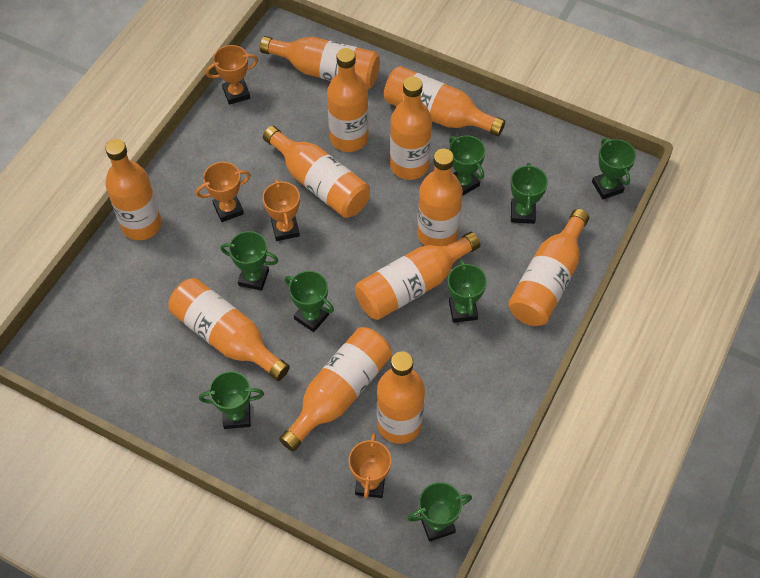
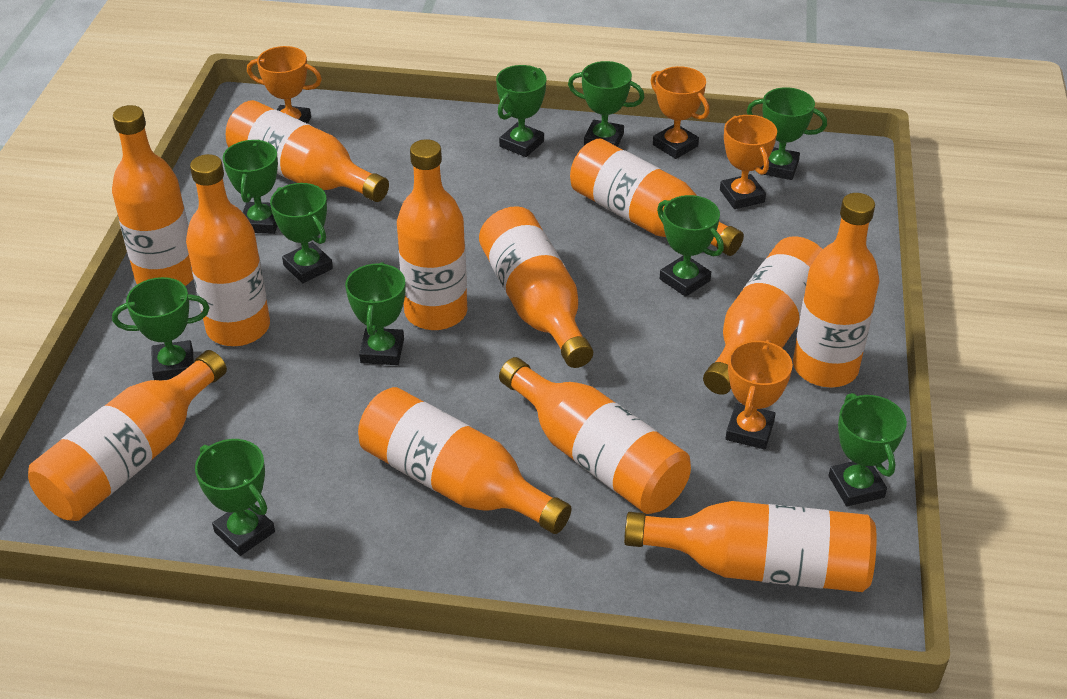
green trophy: 8 -> 10

